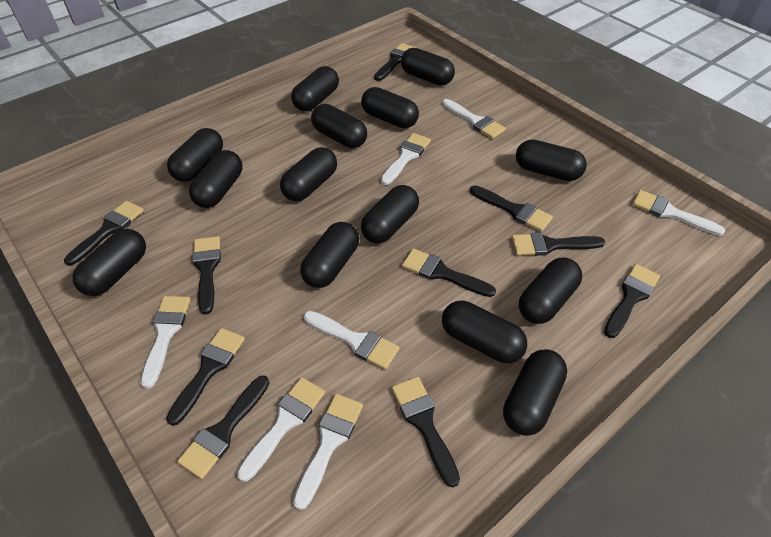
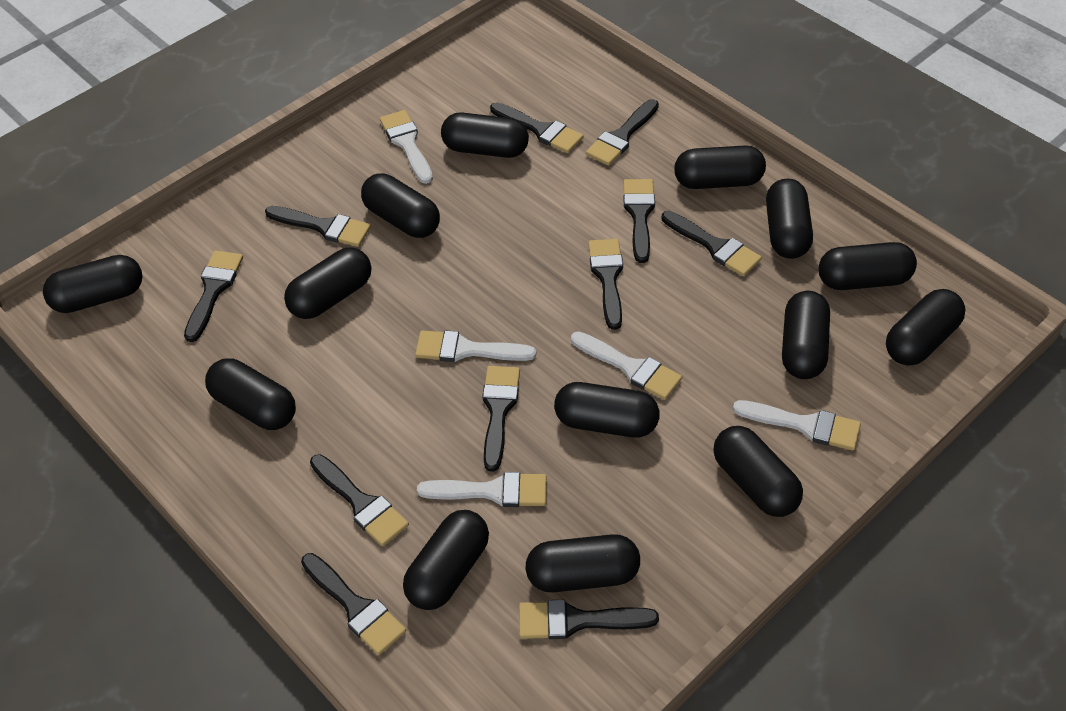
black brush: 10 -> 11
white brush: 7 -> 5

